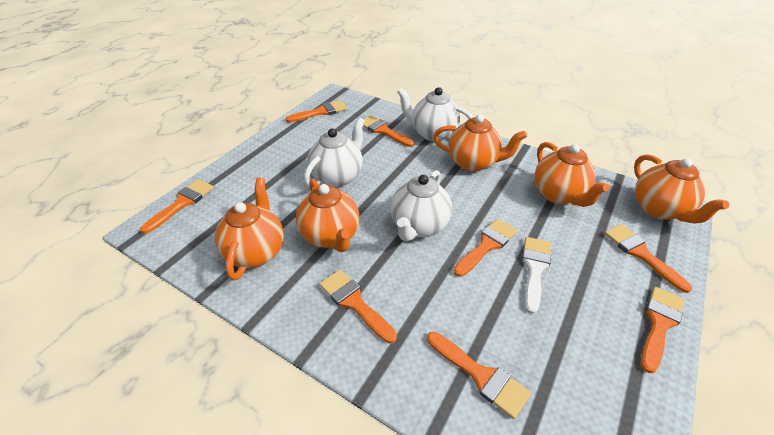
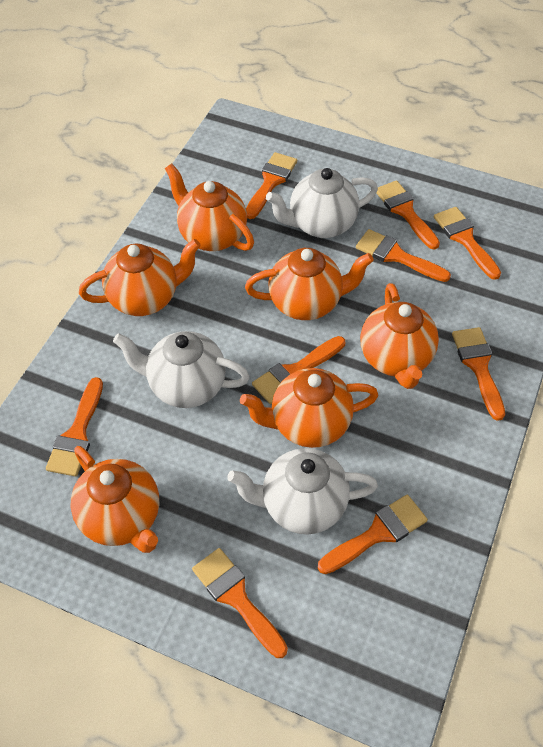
orange brush: 8 -> 9
orange teapot: 5 -> 6
white brush: 1 -> 0

